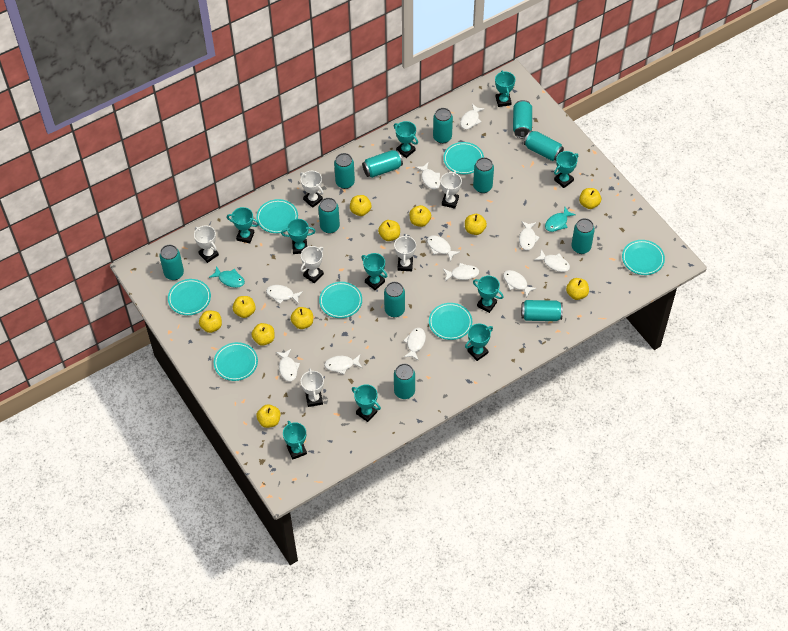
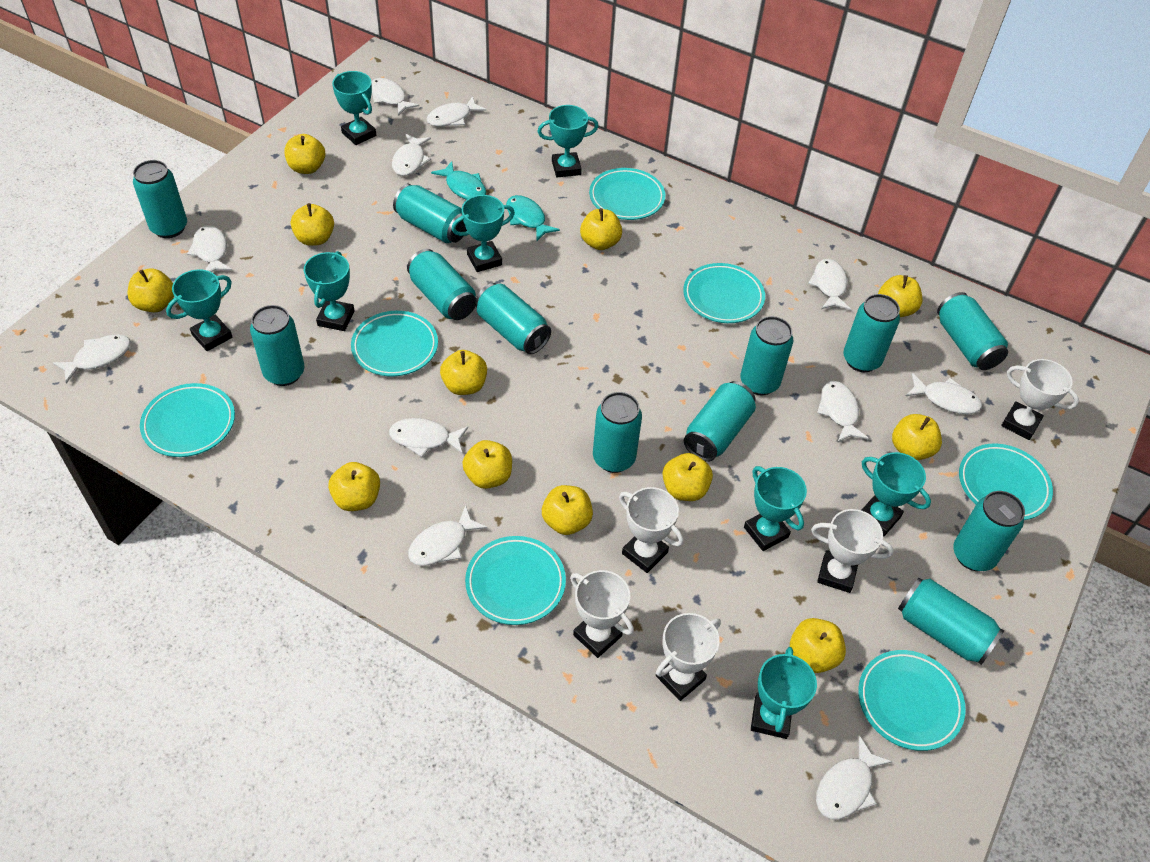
turquoise trophy: 10 -> 8
white trophy: 6 -> 5
yellow apple: 11 -> 12

